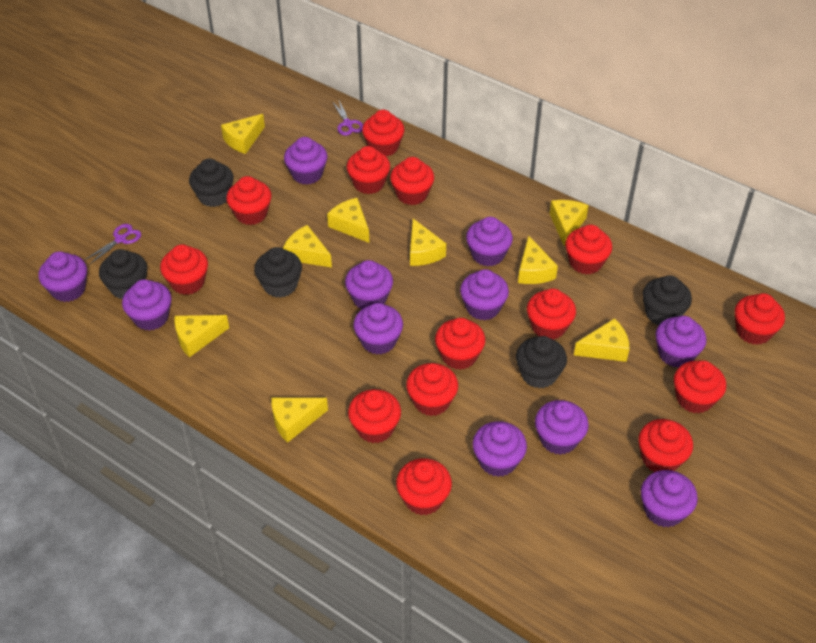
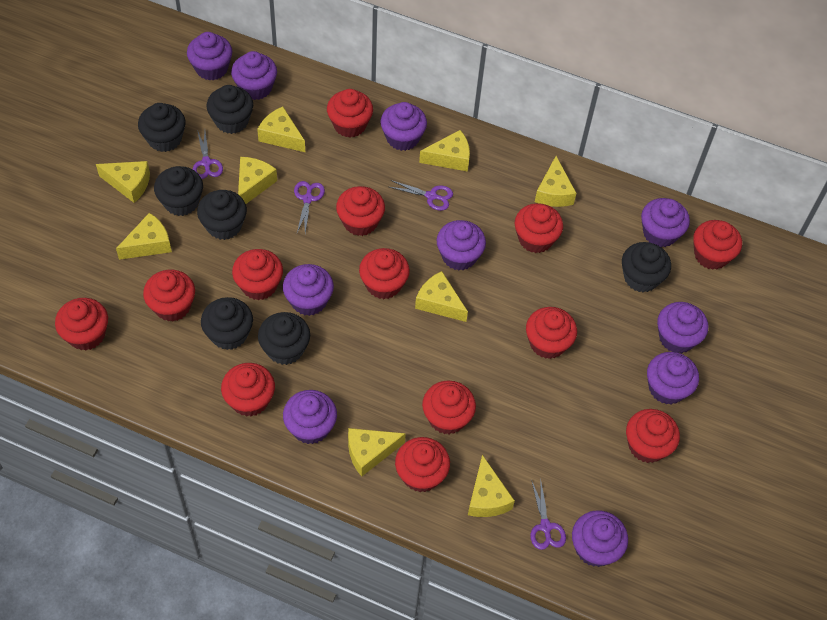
black cupcake: 5 -> 7
purple cupcake: 11 -> 10
purple scissors: 2 -> 4
red cupcake: 14 -> 13

